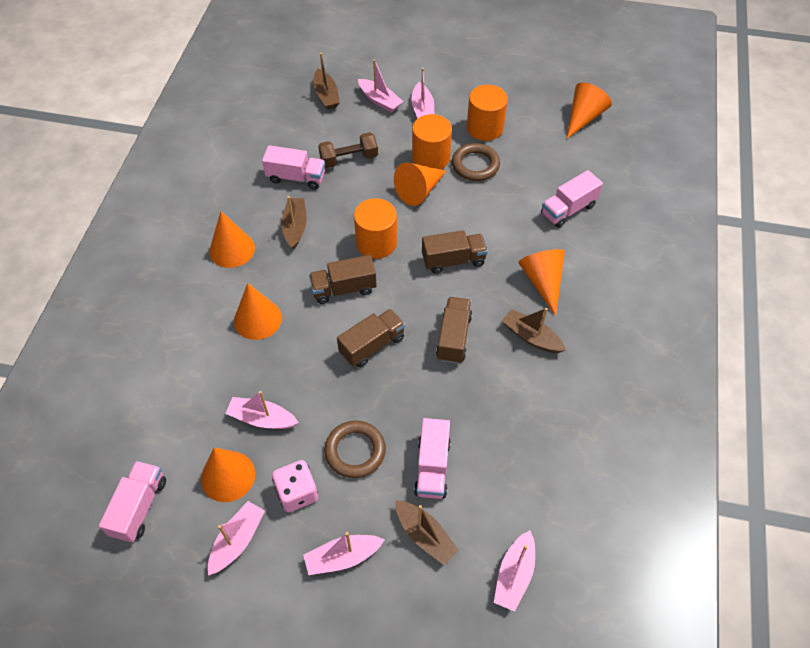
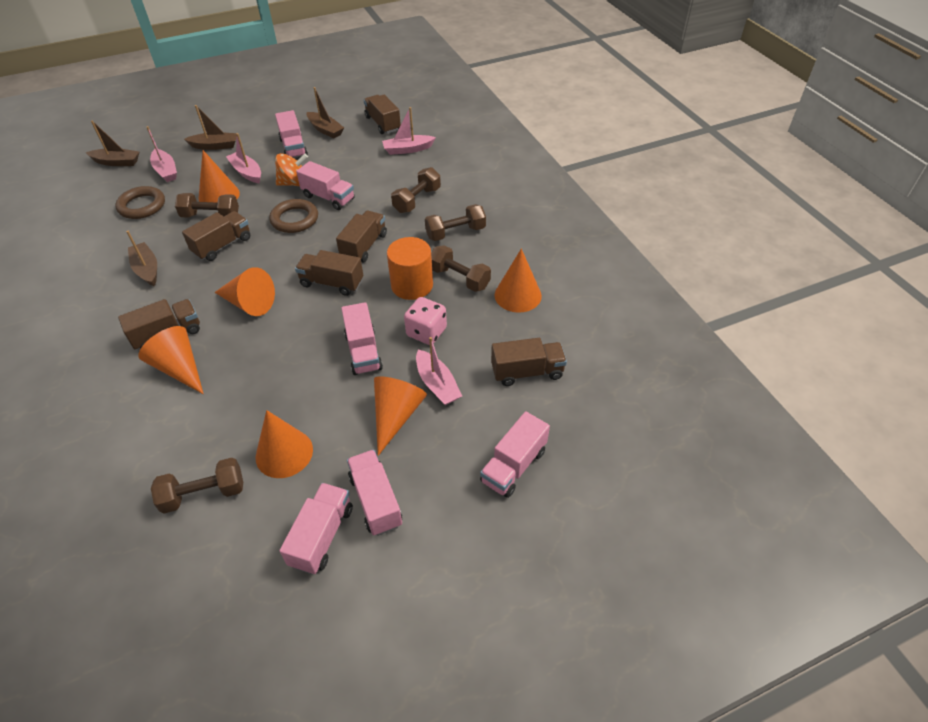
brown dumbbell: 1 -> 5
brown truck: 4 -> 6
orange cylinder: 3 -> 1
orange spinning top: 0 -> 1
pink boat: 6 -> 4
pink truck: 4 -> 6

